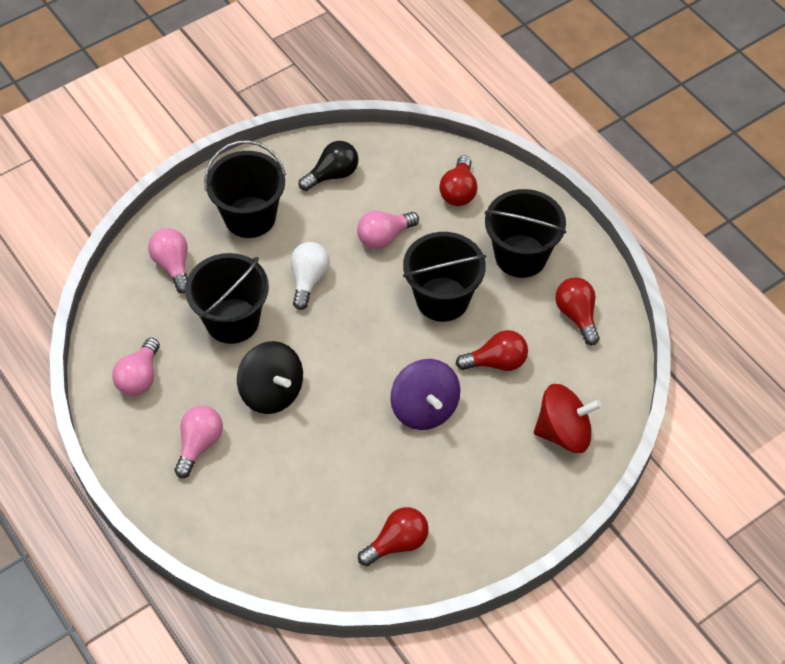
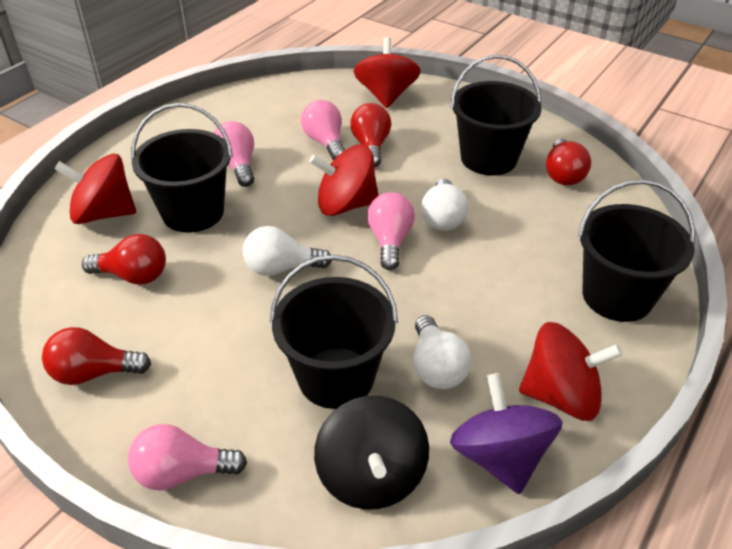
black light bulb: 1 -> 0
red spinning top: 1 -> 4
white light bulb: 1 -> 3

